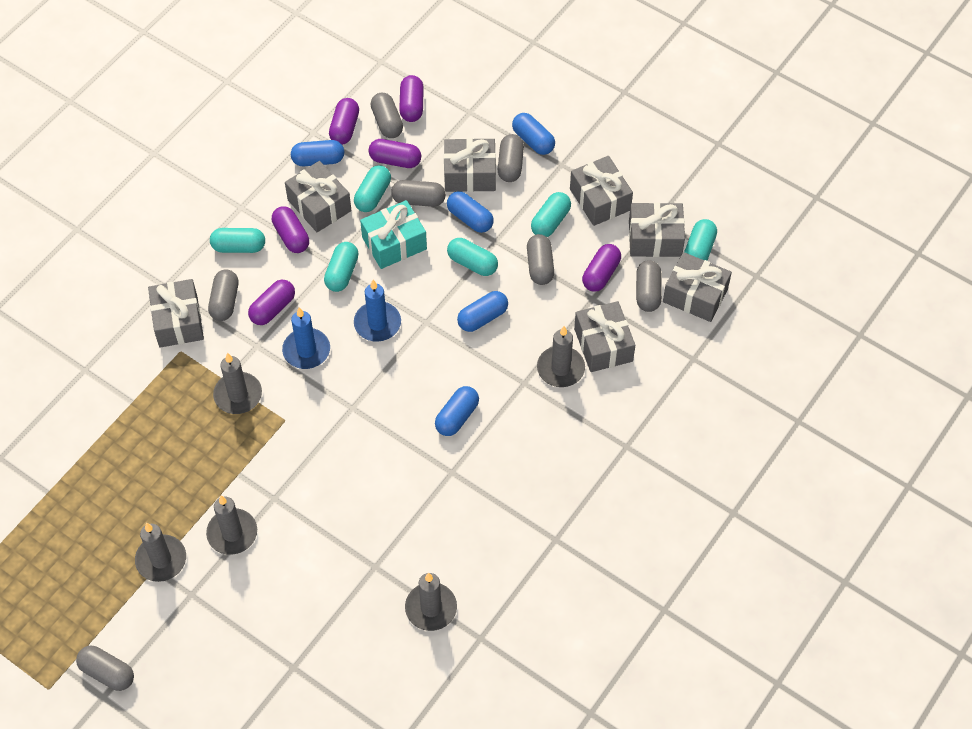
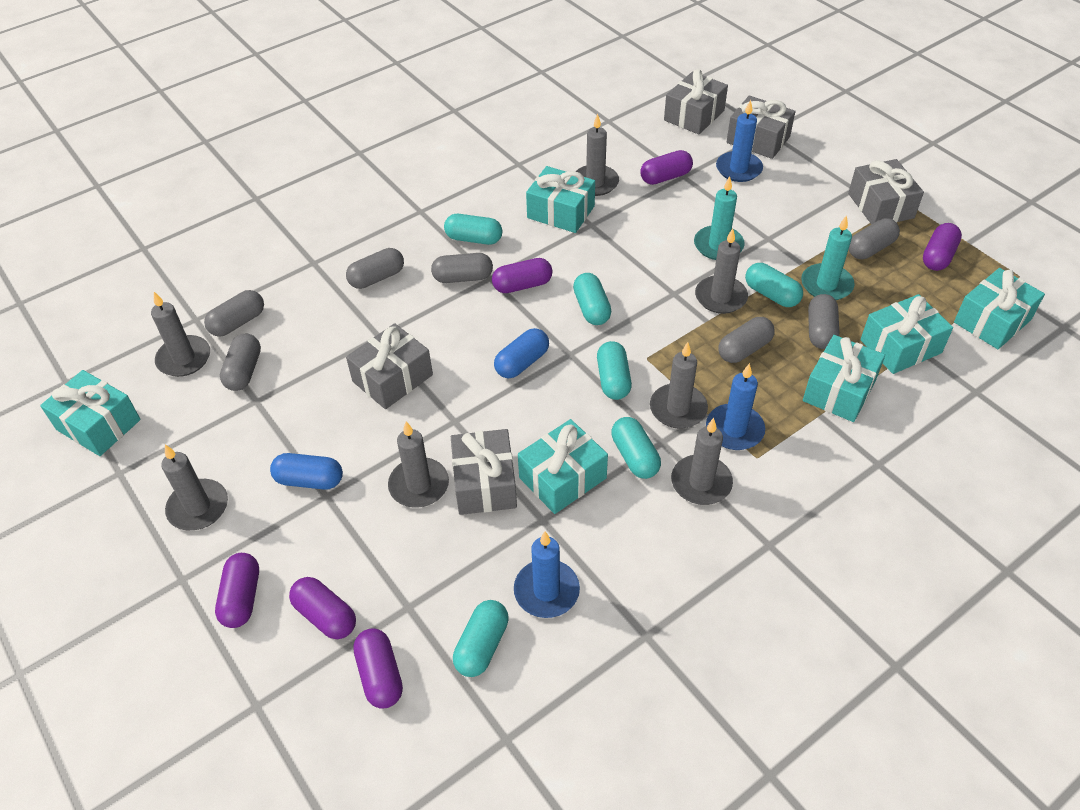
blue candle: 2 -> 3
blue capsule: 5 -> 2
grey candle: 5 -> 7
grey gift: 7 -> 5
turquoise candle: 0 -> 2
turquoise gift: 1 -> 6

